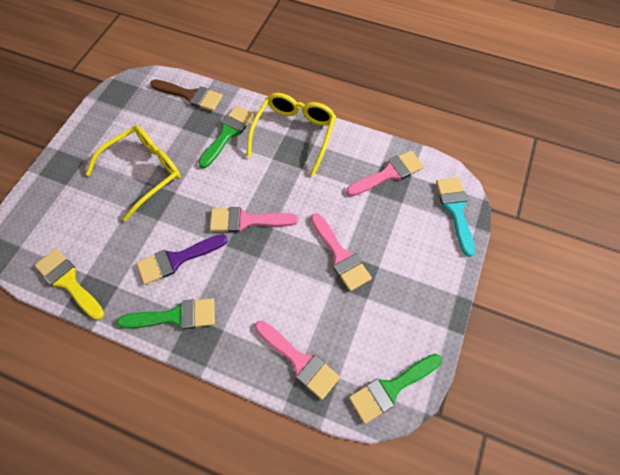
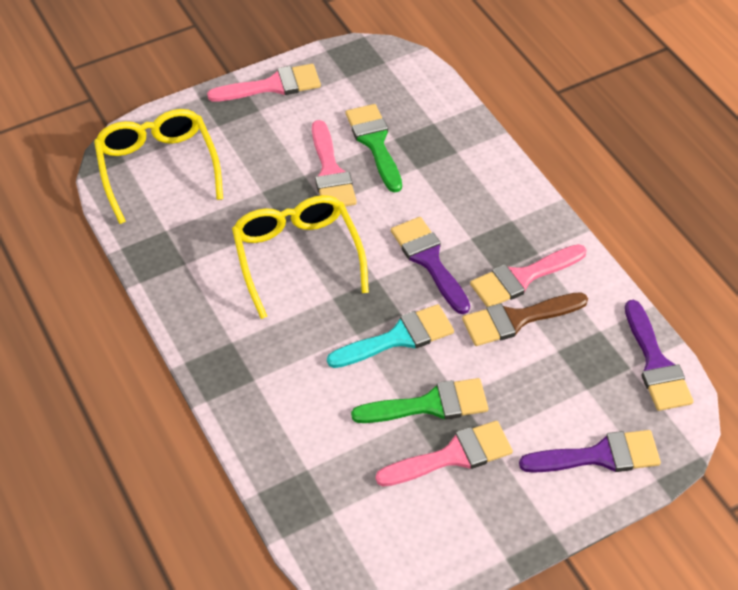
green brush: 3 -> 2
purple brush: 1 -> 3
yellow brush: 1 -> 0

